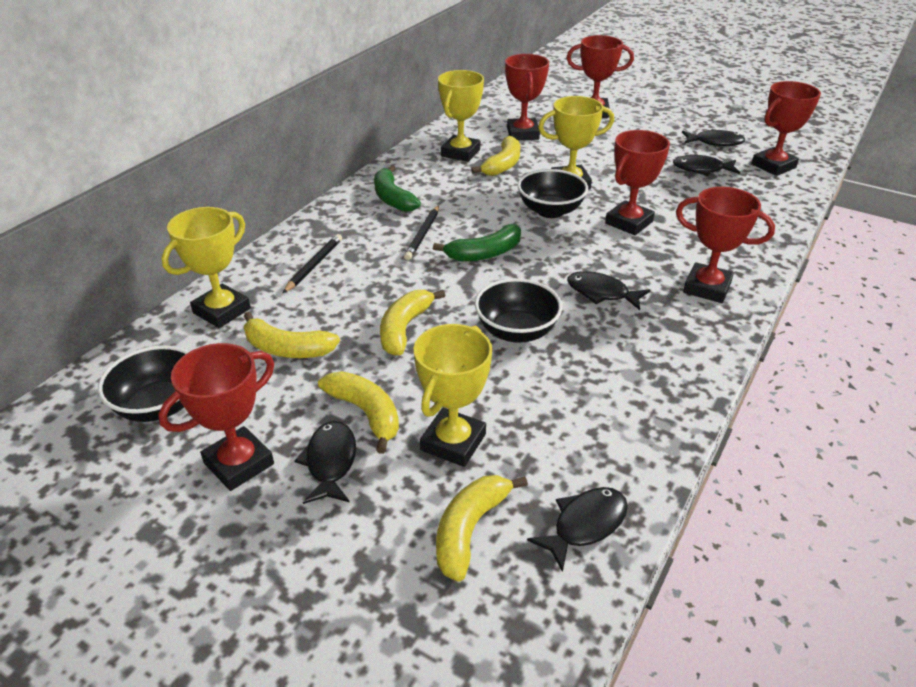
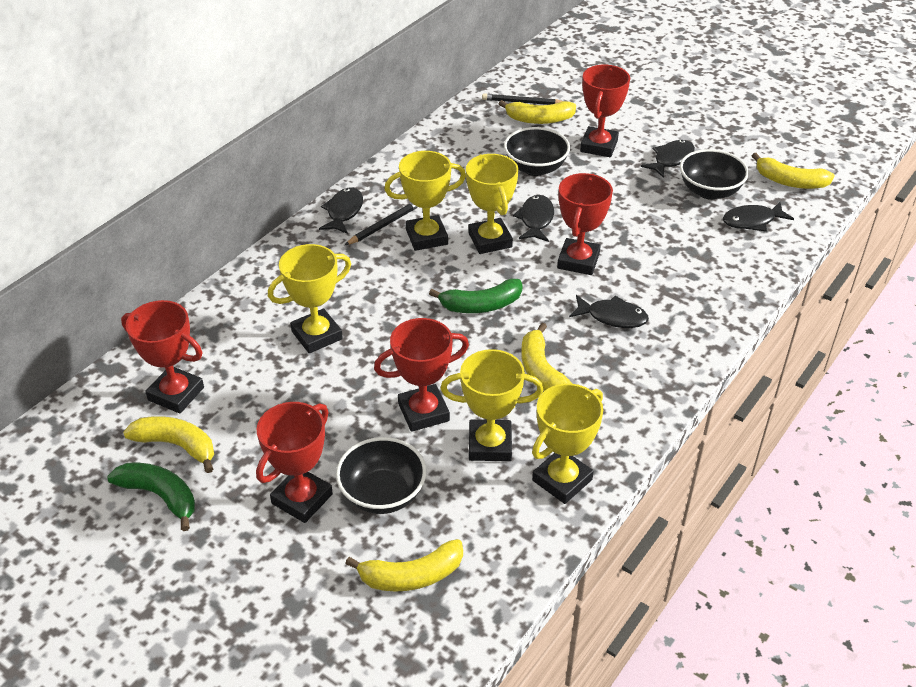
red trophy: 6 -> 5
yellow trophy: 4 -> 5

